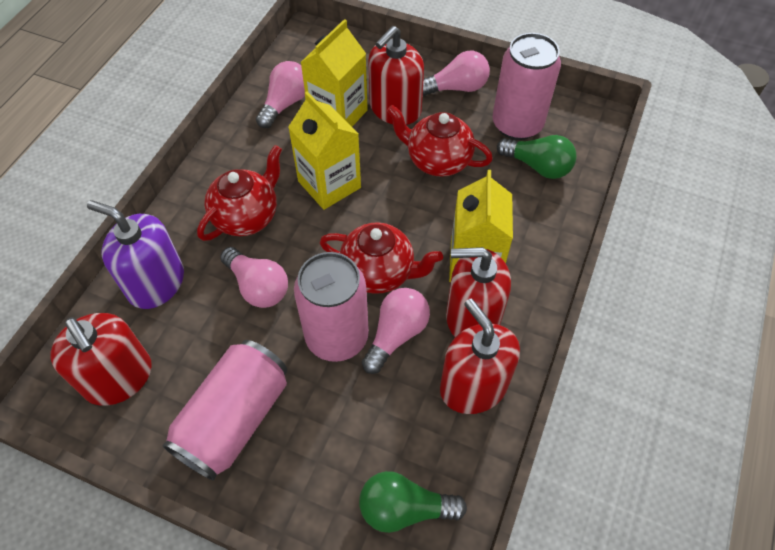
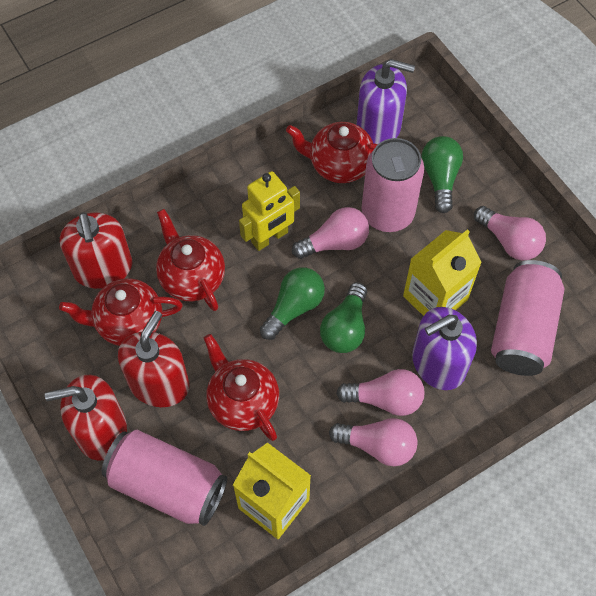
green light bulb: 2 -> 3
purple soap dispenser: 1 -> 2
red soap dispenser: 4 -> 3
red teapot: 3 -> 4
yellow carton: 3 -> 2
yellow robot: 0 -> 1

